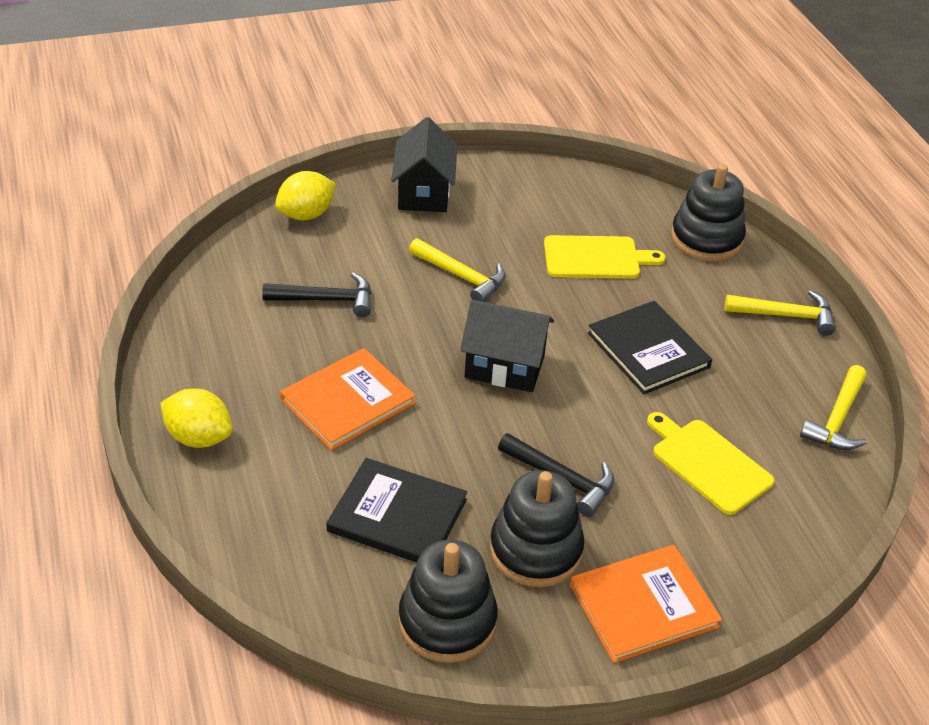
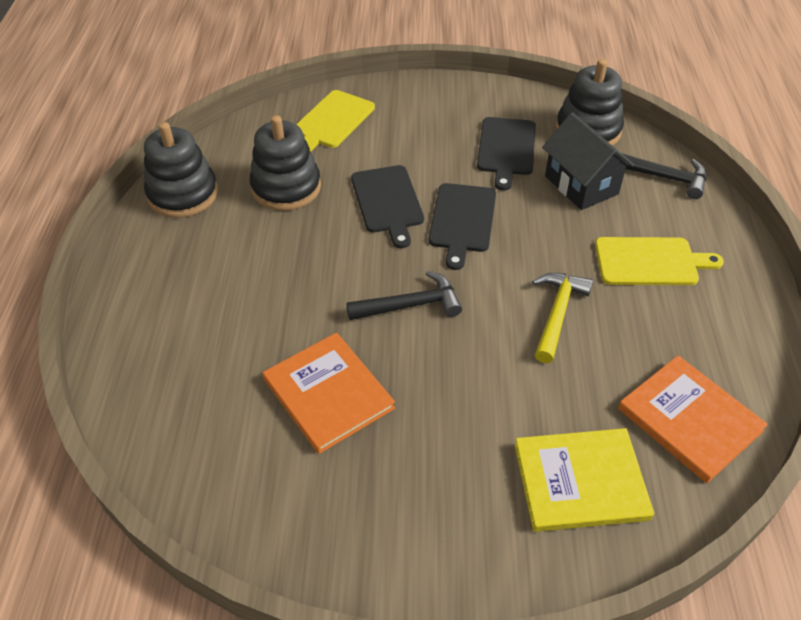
black book: 2 -> 0
black cutting board: 0 -> 3
black house: 2 -> 1
yellow book: 0 -> 1
yellow hammer: 3 -> 1
yellow lemon: 2 -> 0

